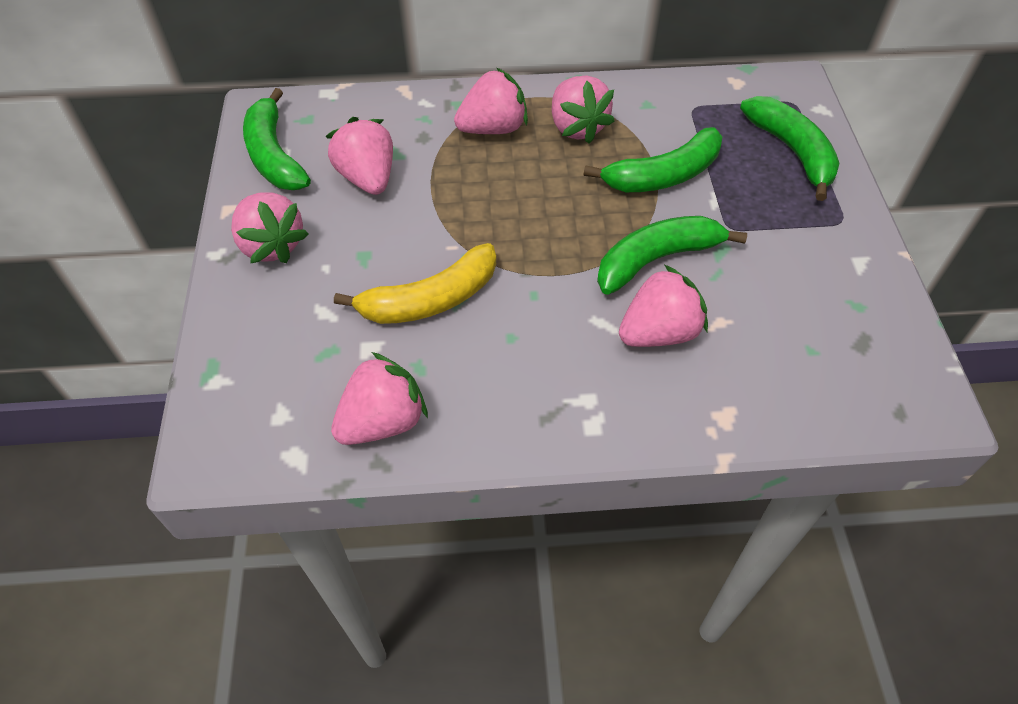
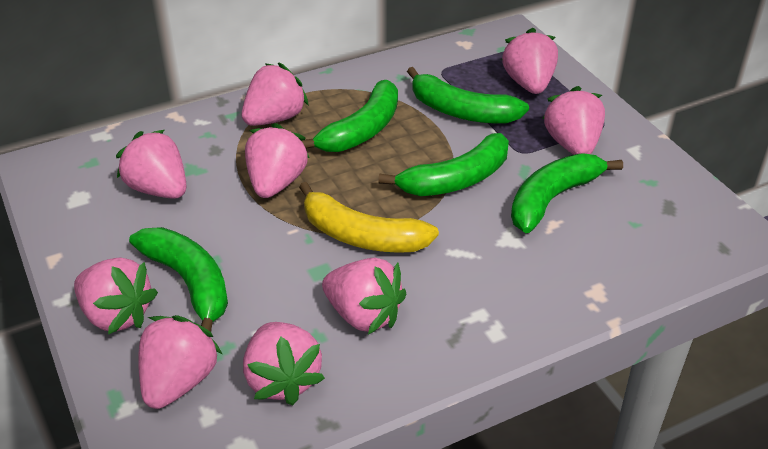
green banana: 4 -> 5
pink strawberry: 6 -> 9

